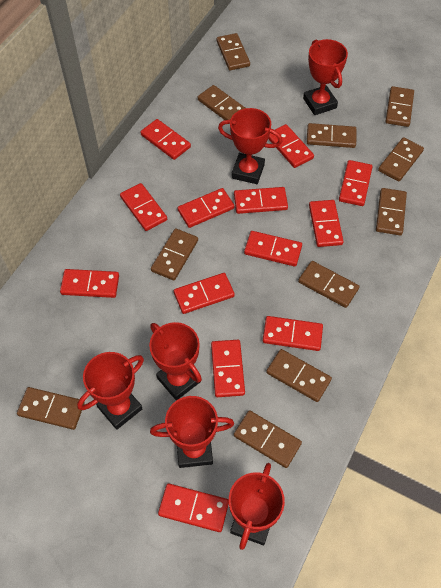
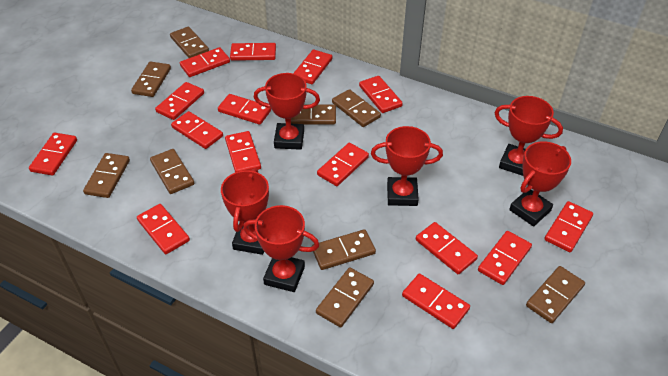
brown domino: 11 -> 9
red domino: 13 -> 15

